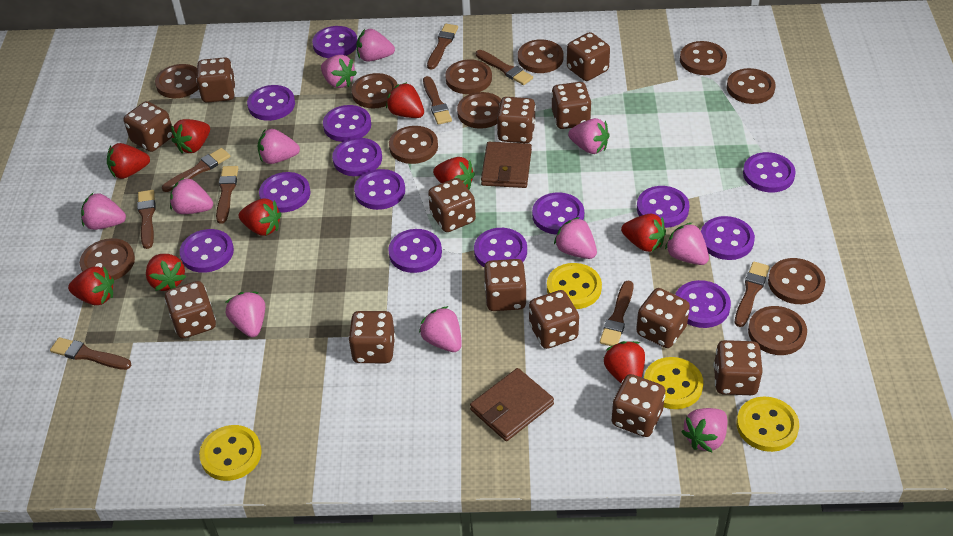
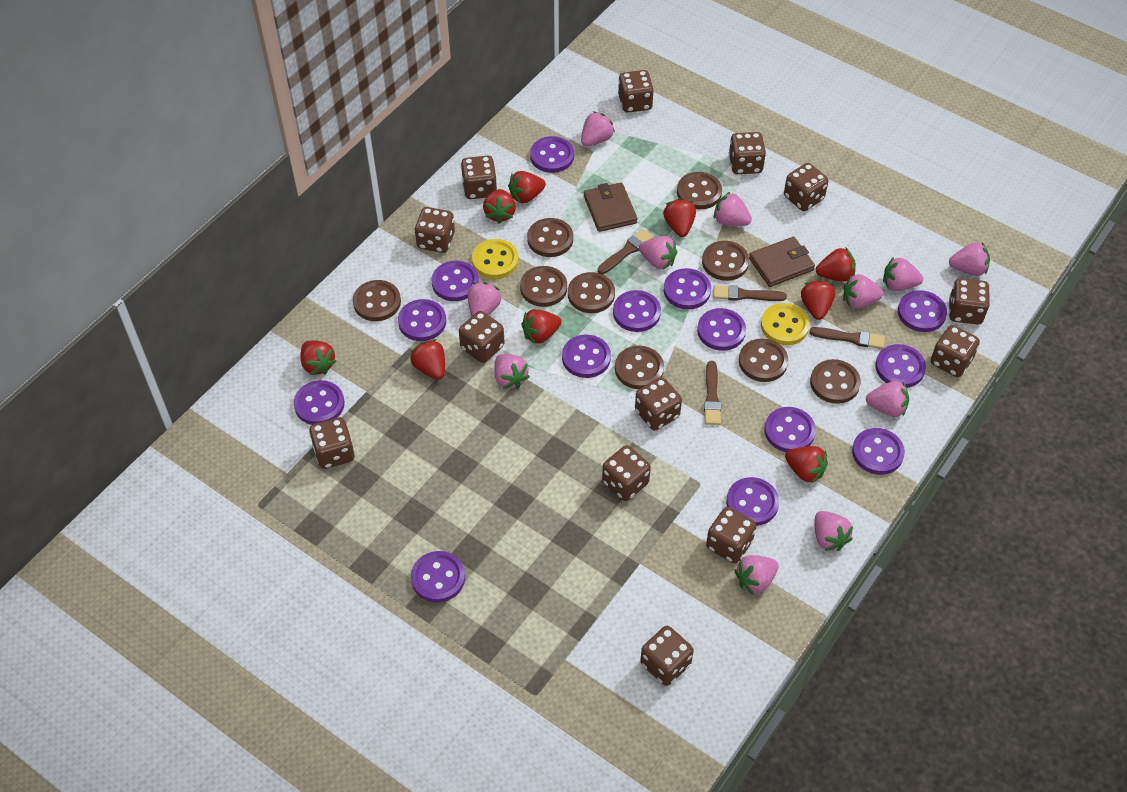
brown brush: 9 -> 4
brown button: 11 -> 9
yellow button: 4 -> 2

